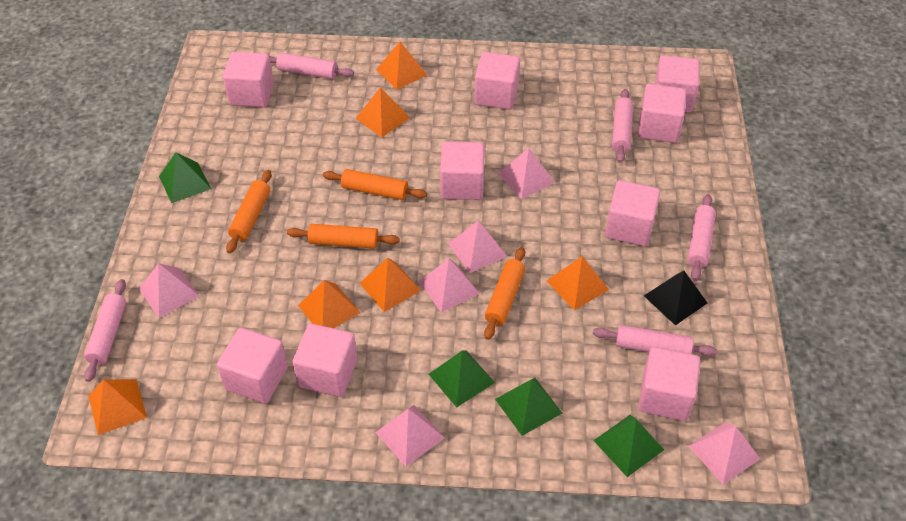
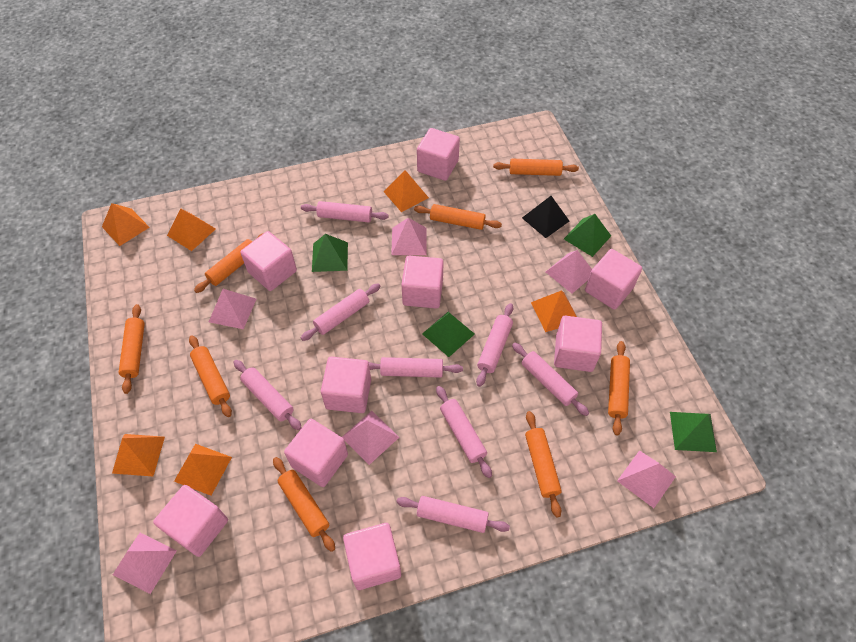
orange rolling pin: 4 -> 8
pink rolling pin: 5 -> 8

